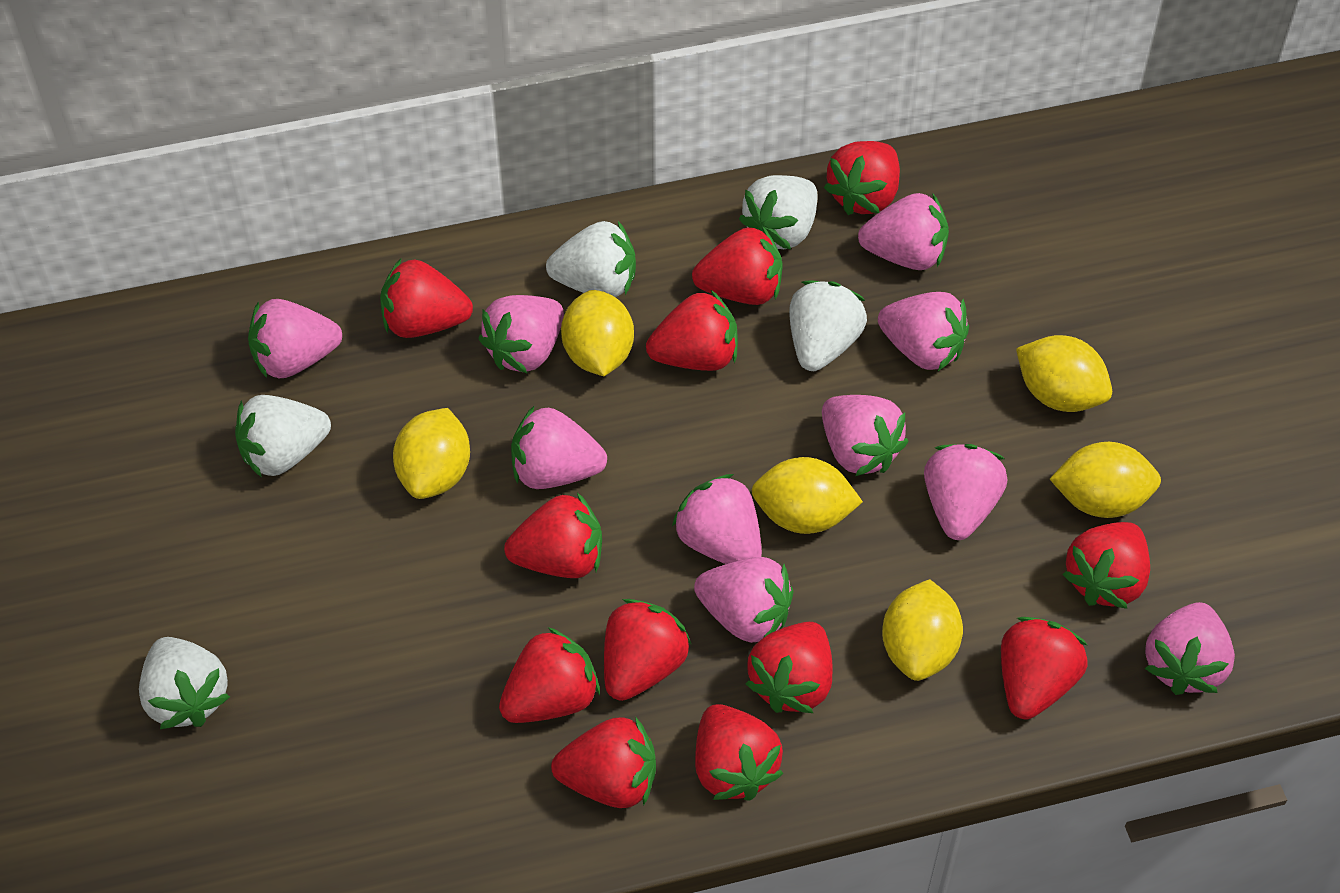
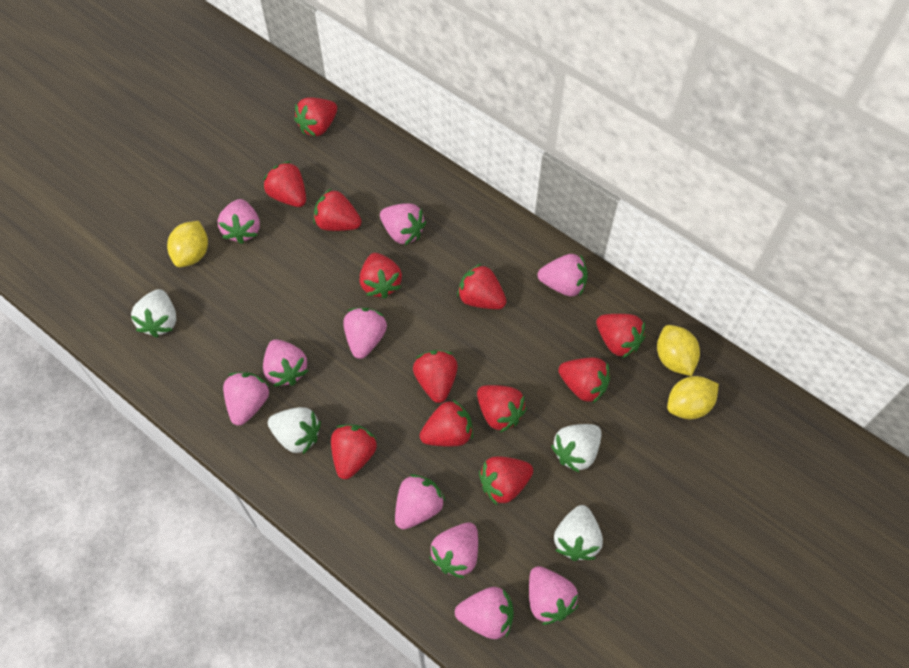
white strawberry: 5 -> 4
yellow lemon: 6 -> 3

